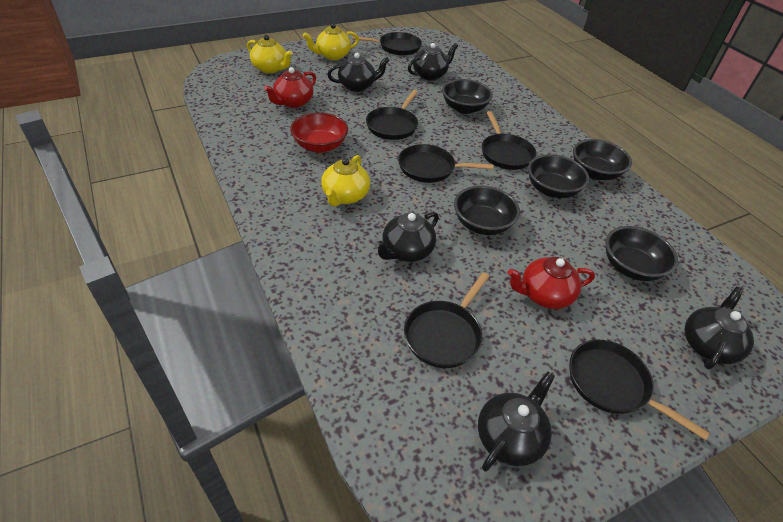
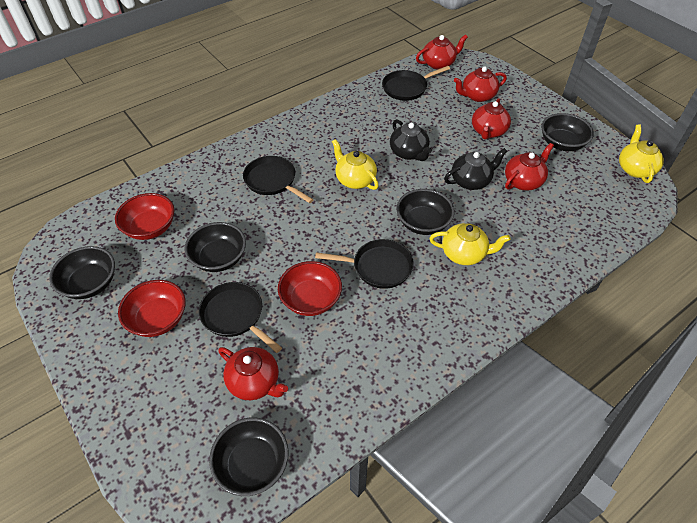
black pan: 6 -> 4
black teapot: 5 -> 2
red bowl: 1 -> 3
red teapot: 2 -> 5

